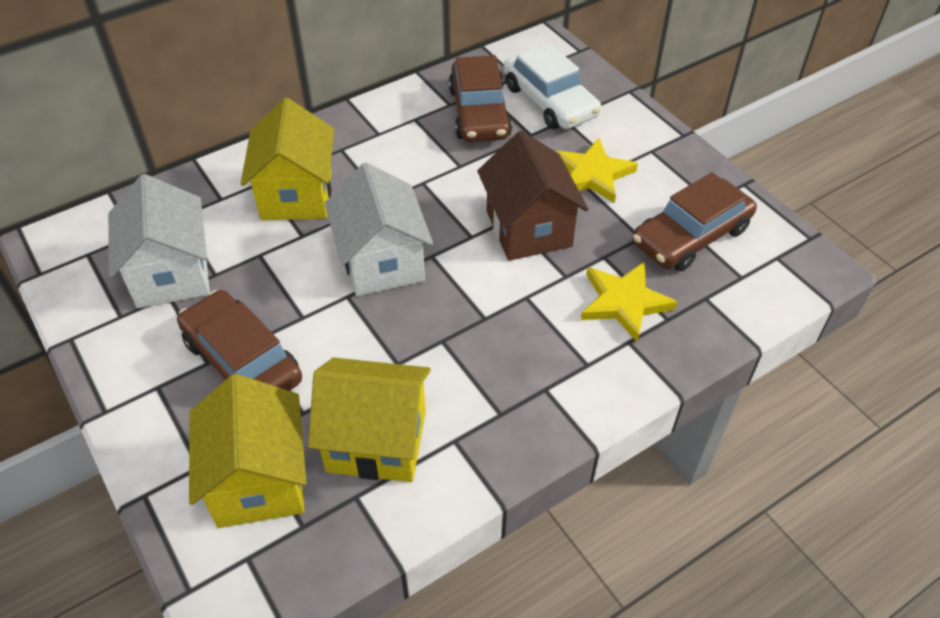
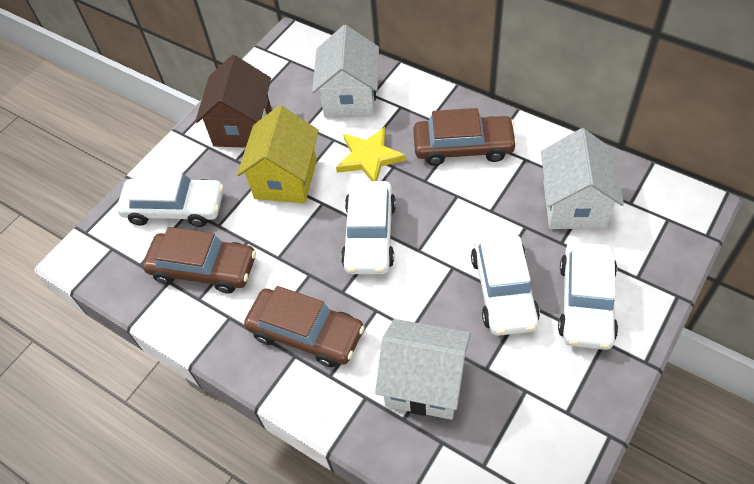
white car: 1 -> 4
white house: 2 -> 3
yellow house: 3 -> 1
yellow star: 2 -> 1

